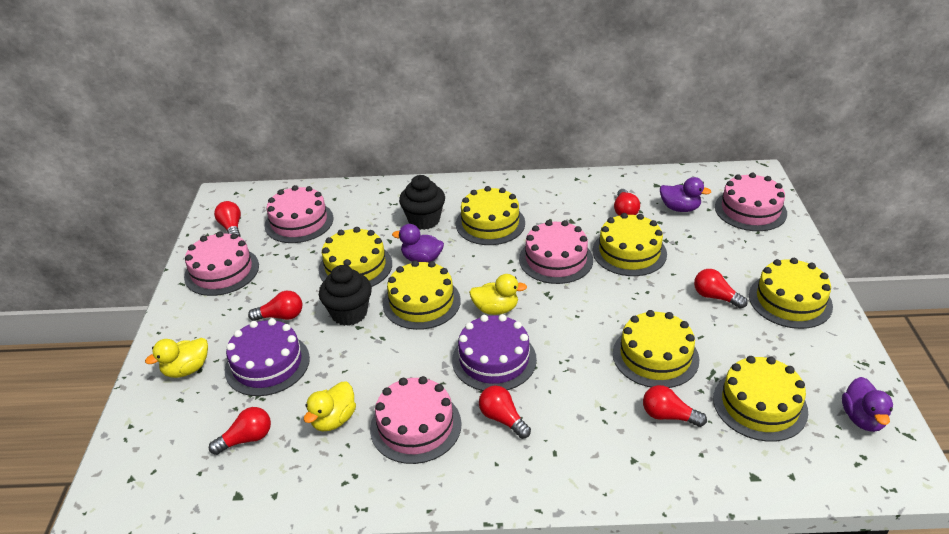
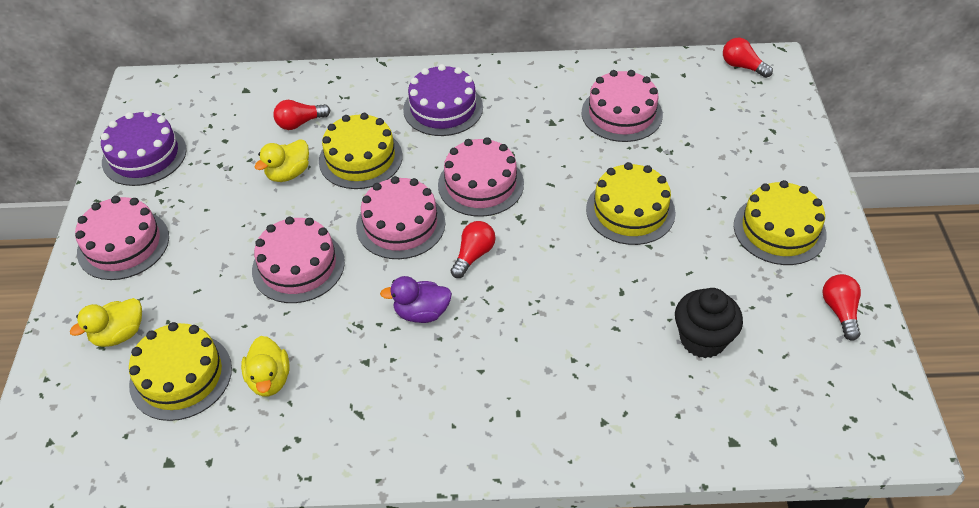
black cupcake: 2 -> 1
purple duck: 3 -> 1
red light bulb: 7 -> 4
yellow cake: 7 -> 4

